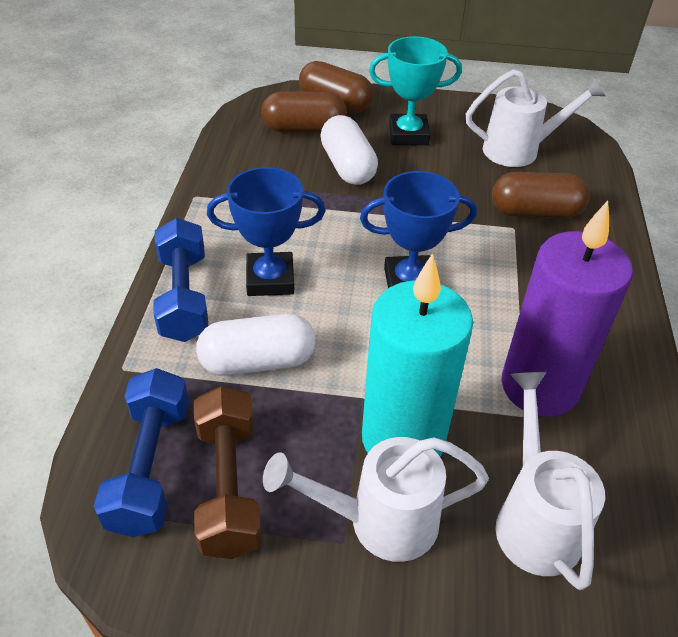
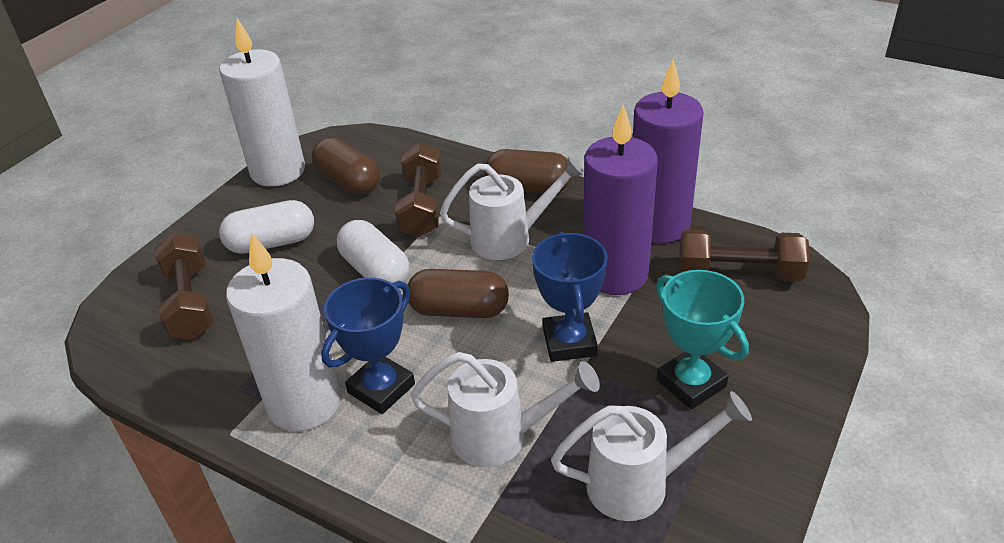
blue dumbbell: 2 -> 0
brown dumbbell: 1 -> 3
purple candle: 1 -> 2
turquoise candle: 1 -> 0
white candle: 0 -> 2

